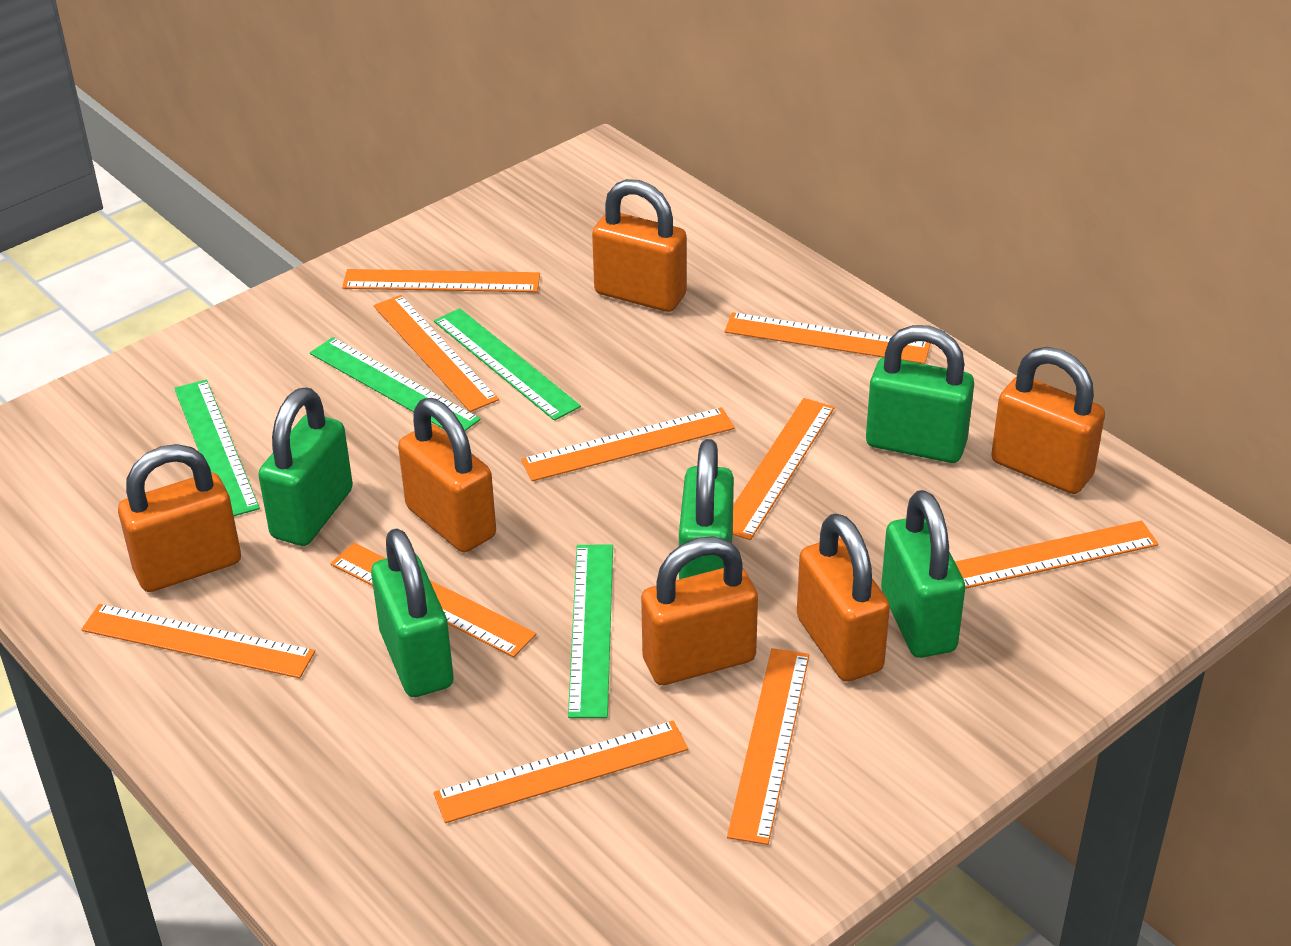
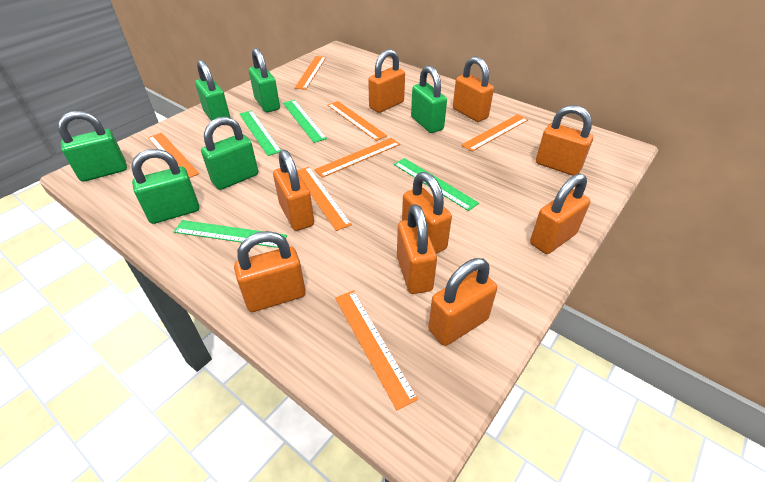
green padlock: 5 -> 6
orange padlock: 6 -> 9
orange ruler: 10 -> 7

